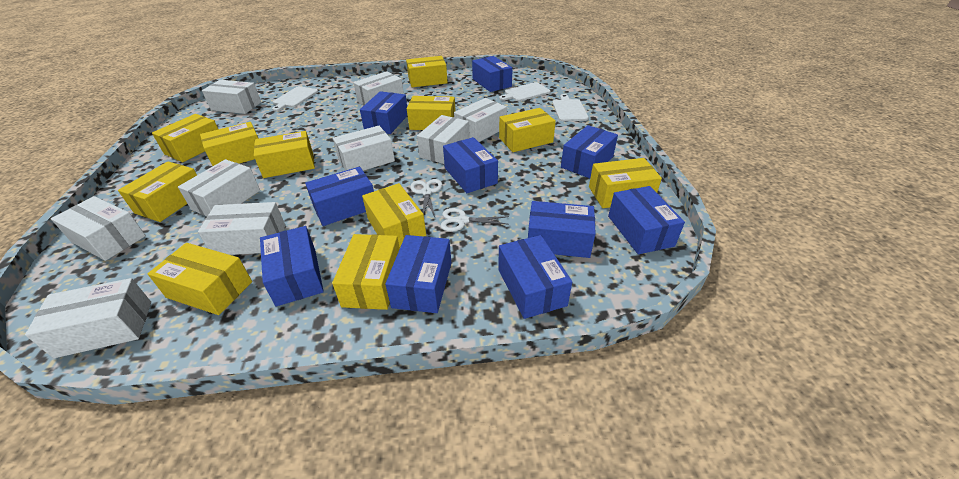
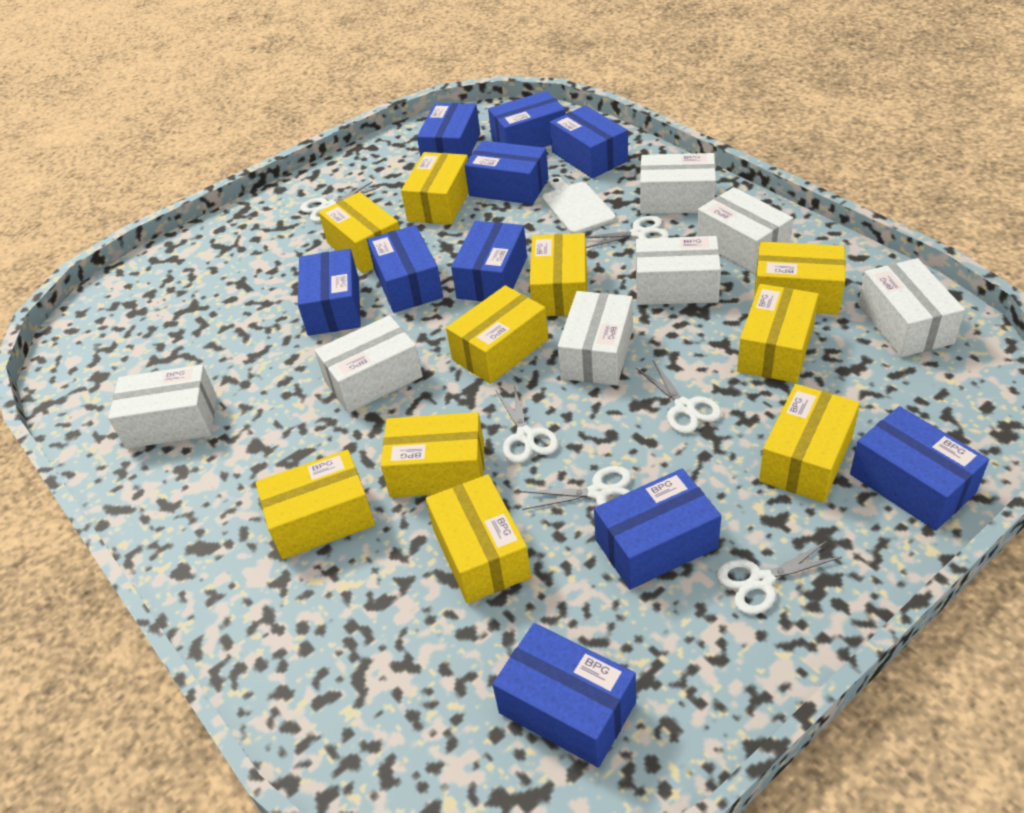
white box: 9 -> 7
white cutting board: 3 -> 1
white scissors: 2 -> 6
yellow box: 11 -> 10

